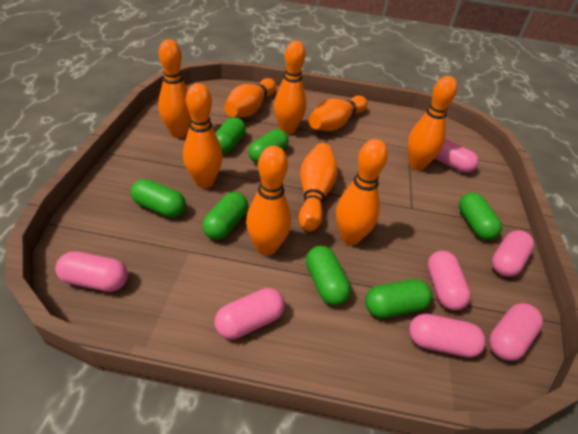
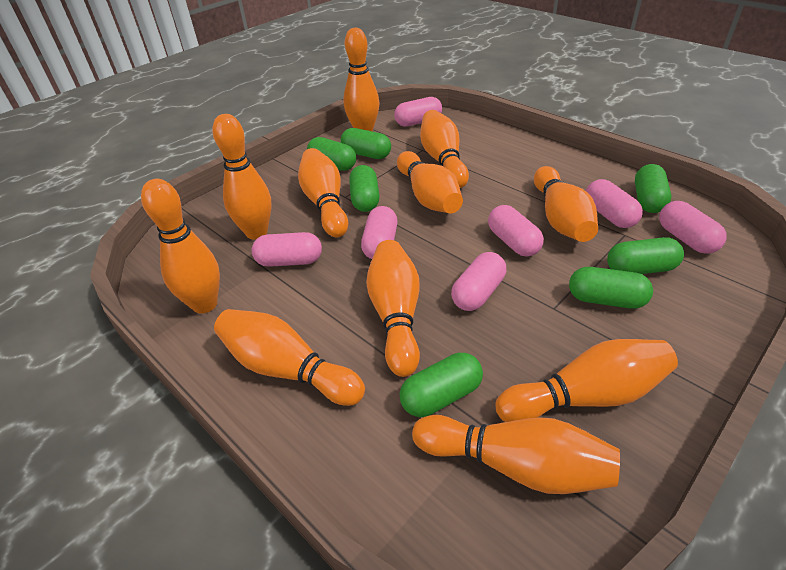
orange bowling pin: 9 -> 11

